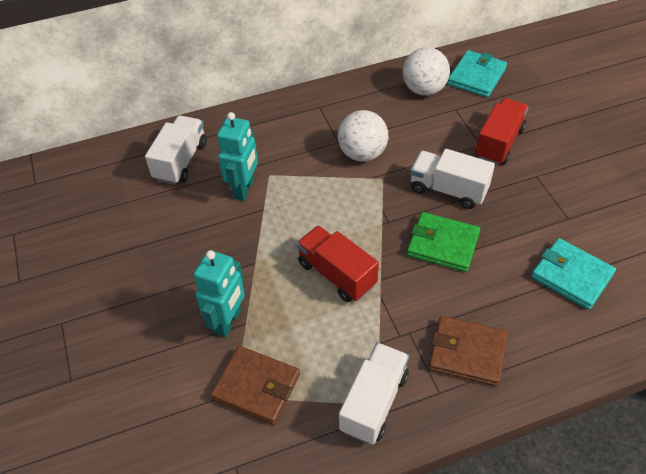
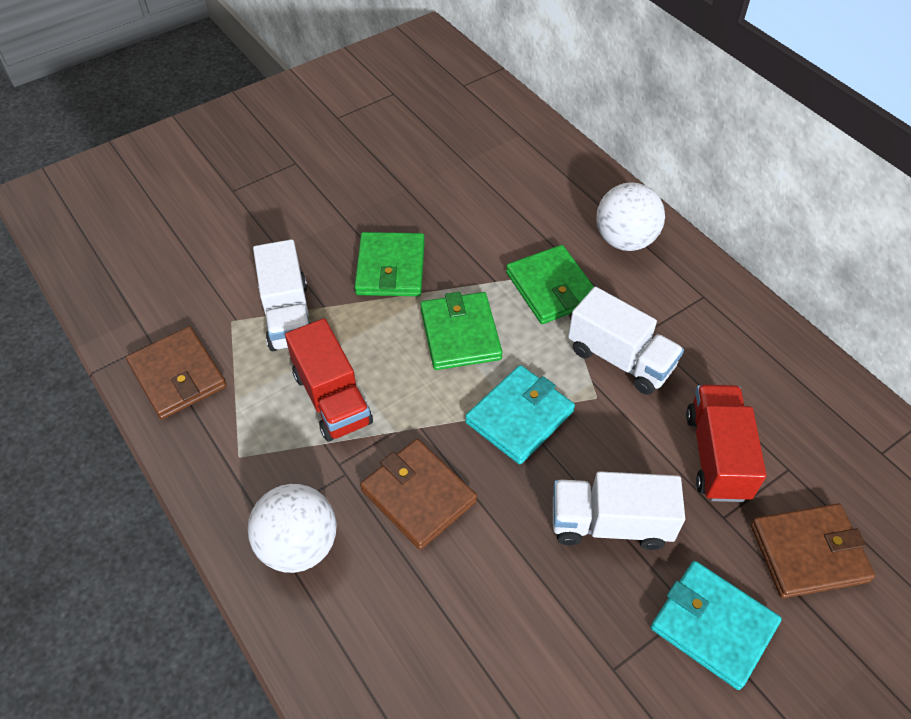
brown wallet: 2 -> 3
green wallet: 1 -> 3
turquoise robot: 2 -> 0

